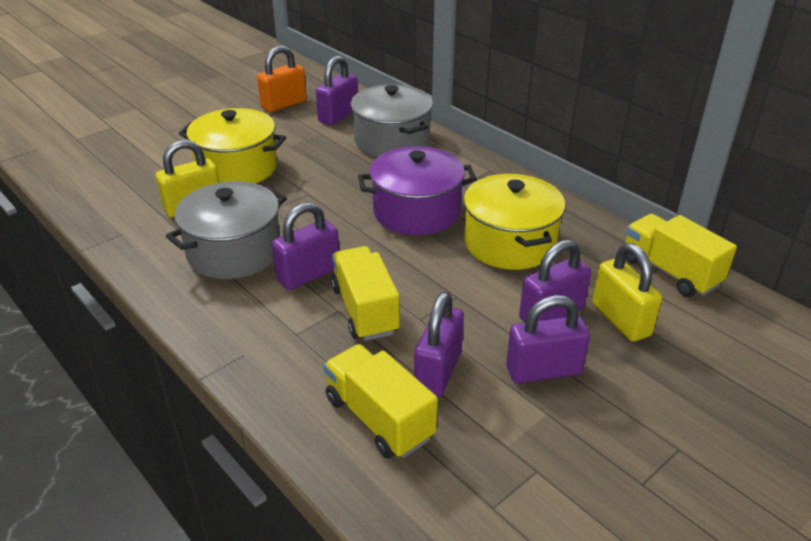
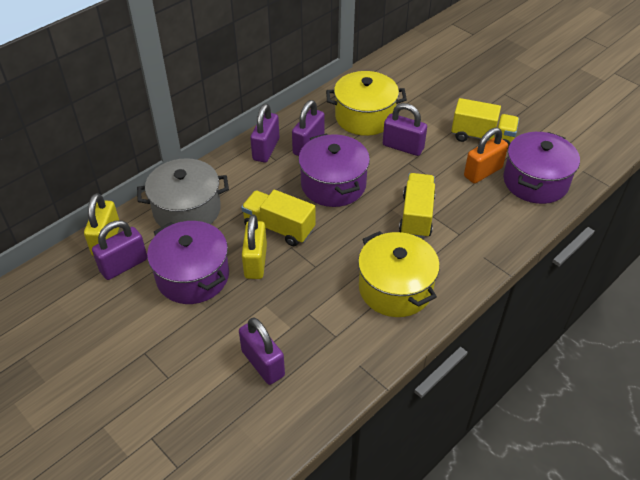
grey pot: 2 -> 1
purple pot: 1 -> 3

